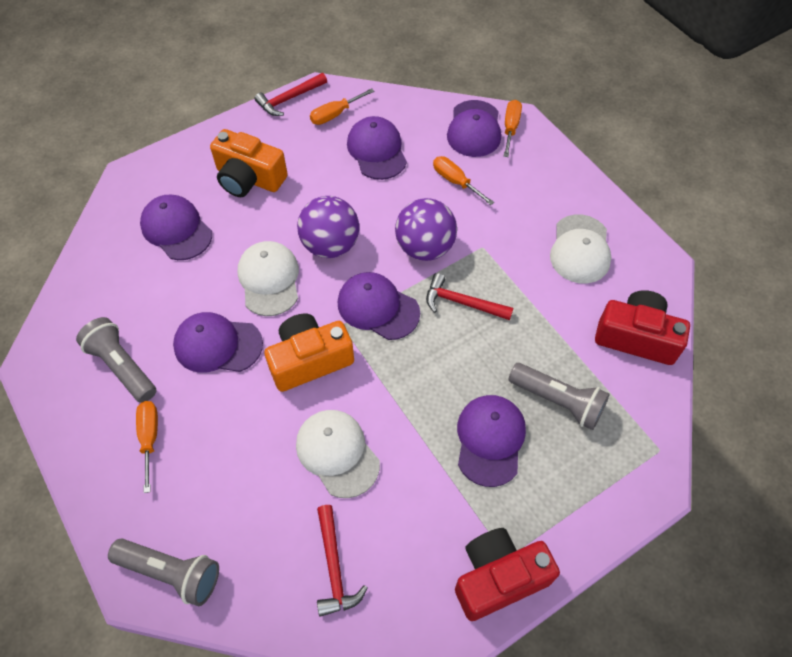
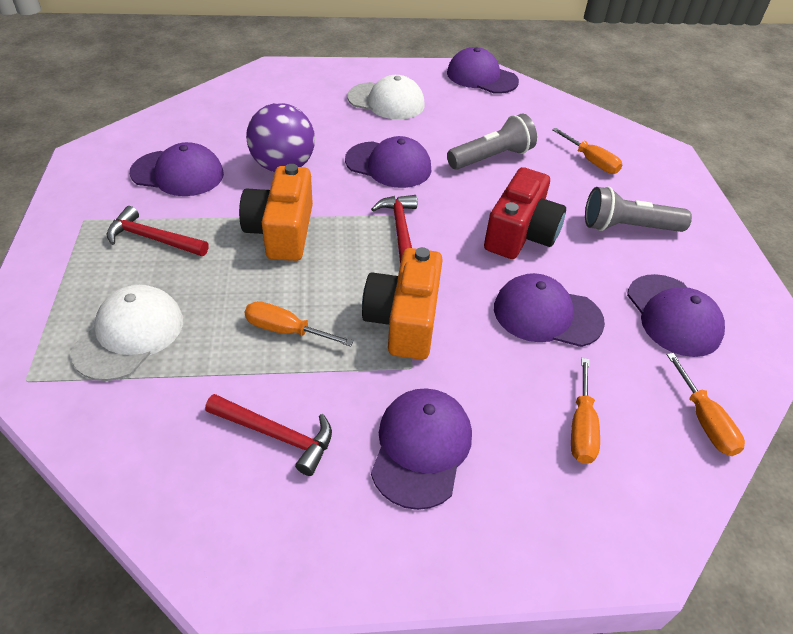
grey flashlight: 3 -> 2
purple ball: 2 -> 1
red camera: 2 -> 1
white cap: 3 -> 2

